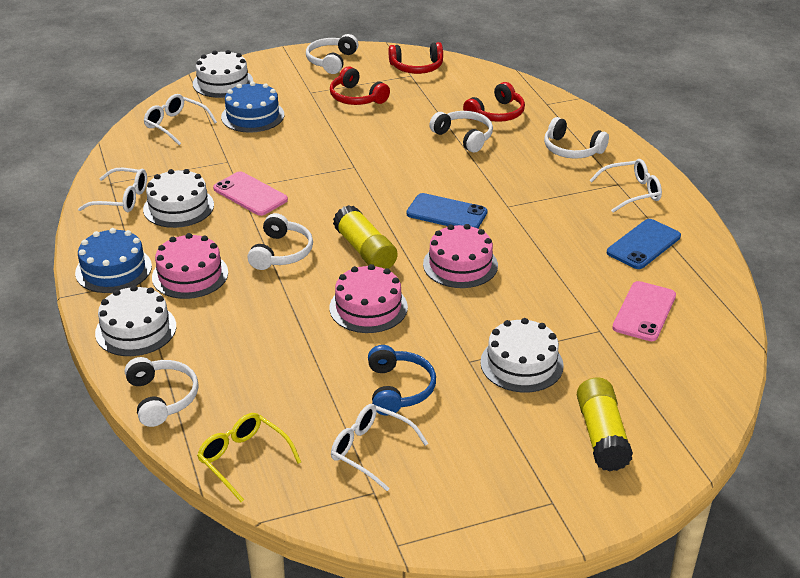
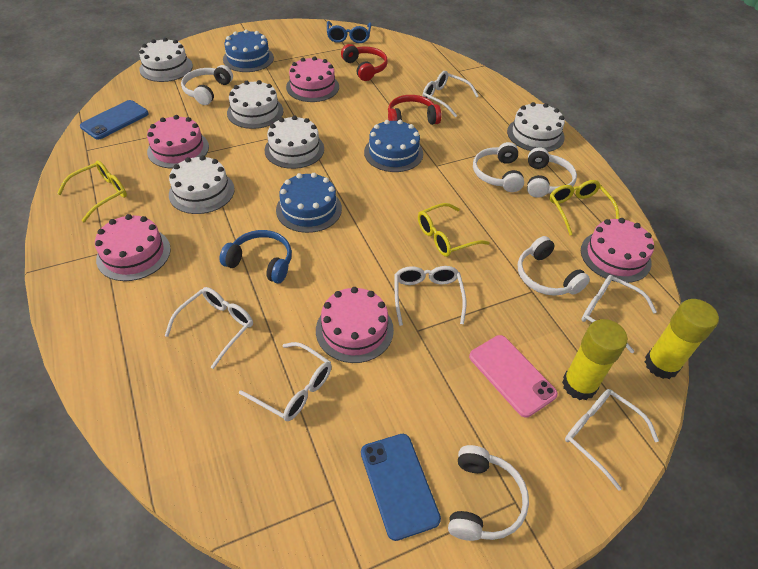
blue cake: 2 -> 3
blue glasses: 0 -> 1
pink cake: 3 -> 5
pink phone: 2 -> 1
red headphones: 3 -> 2
white cake: 4 -> 5
white glasses: 4 -> 6
yellow glasses: 1 -> 3

